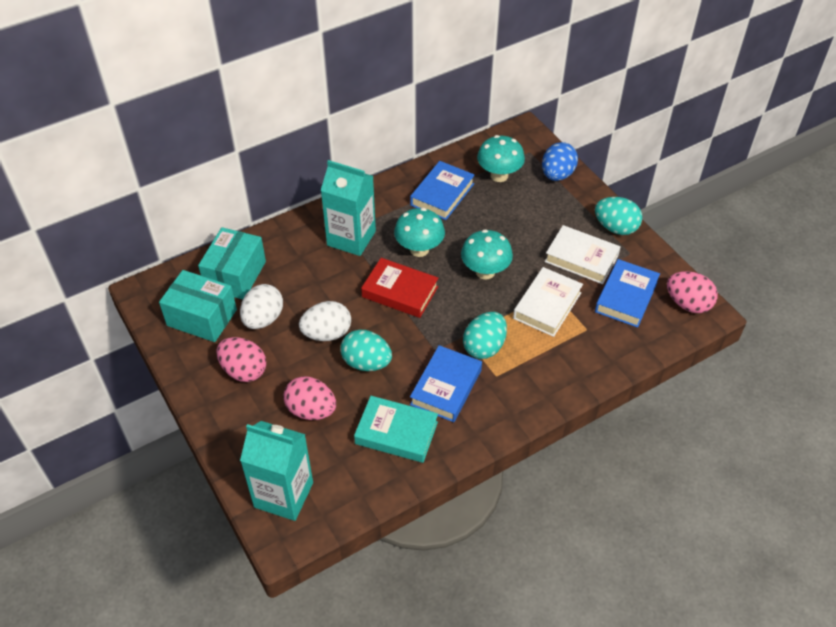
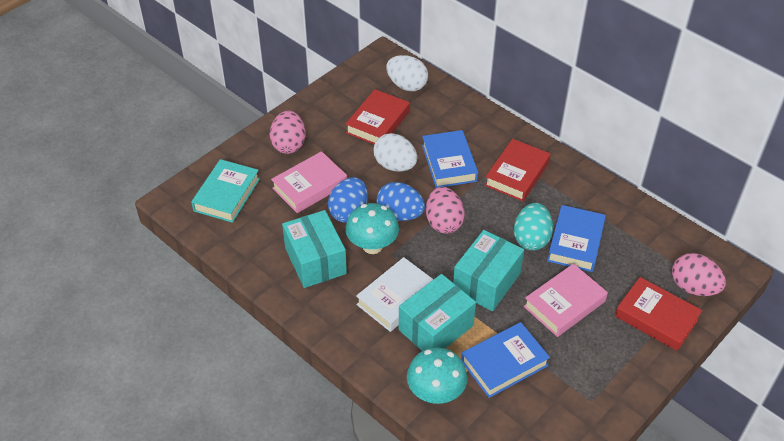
blue egg: 1 -> 2
pink book: 0 -> 2
red book: 1 -> 3
turquoise box: 2 -> 3
turquoise carton: 2 -> 0
turquoise egg: 3 -> 1
turquoise mushroom: 3 -> 2
white book: 2 -> 1

